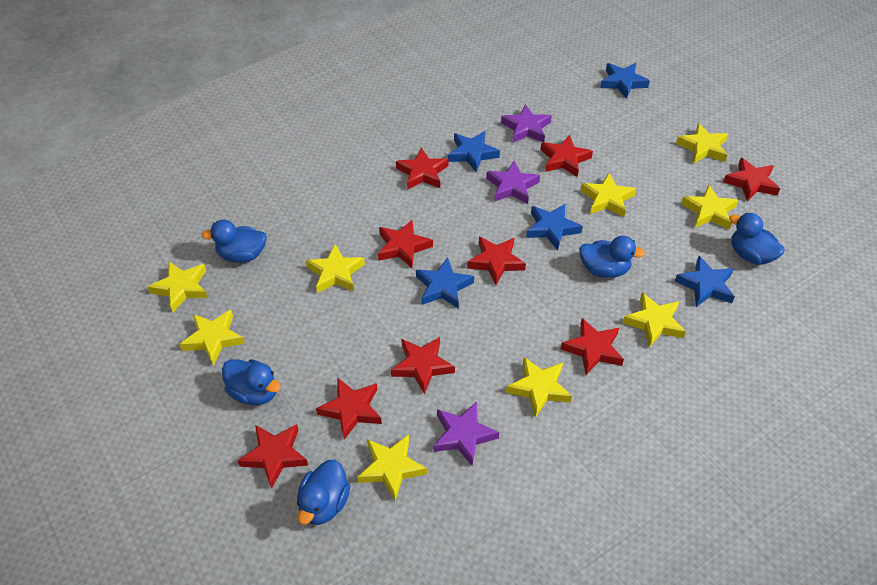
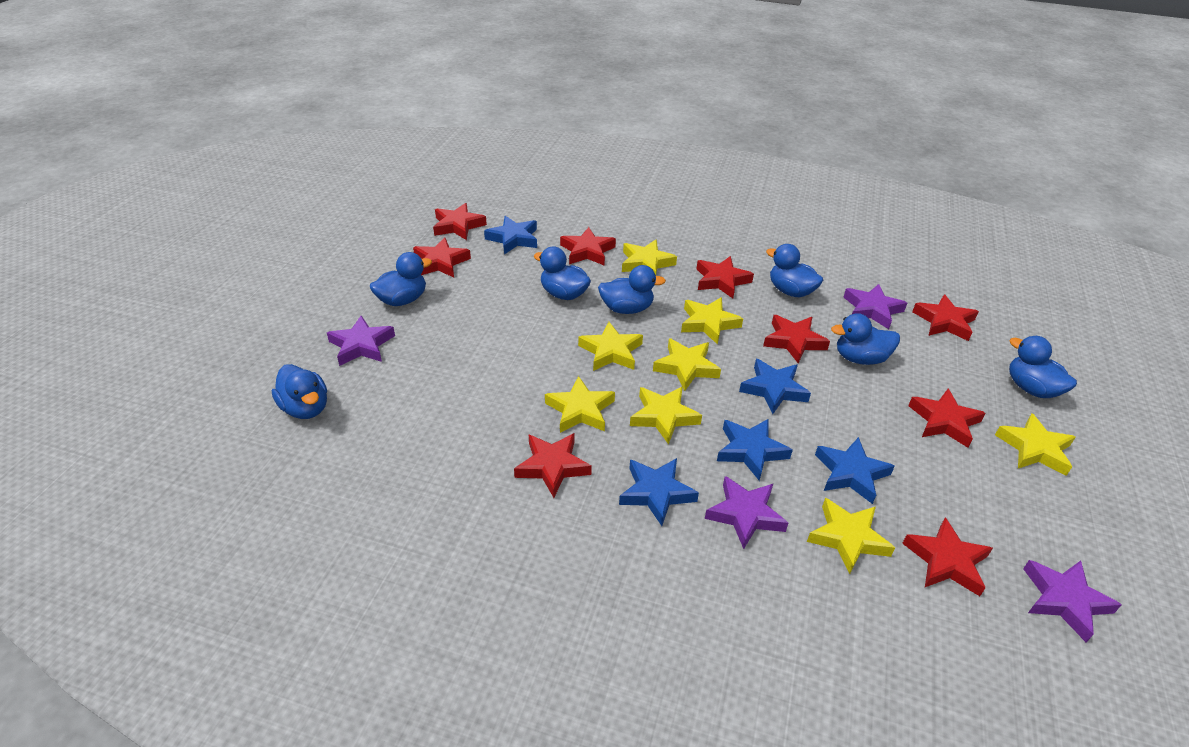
blue duck: 5 -> 7
purple star: 3 -> 4
yellow star: 9 -> 8

